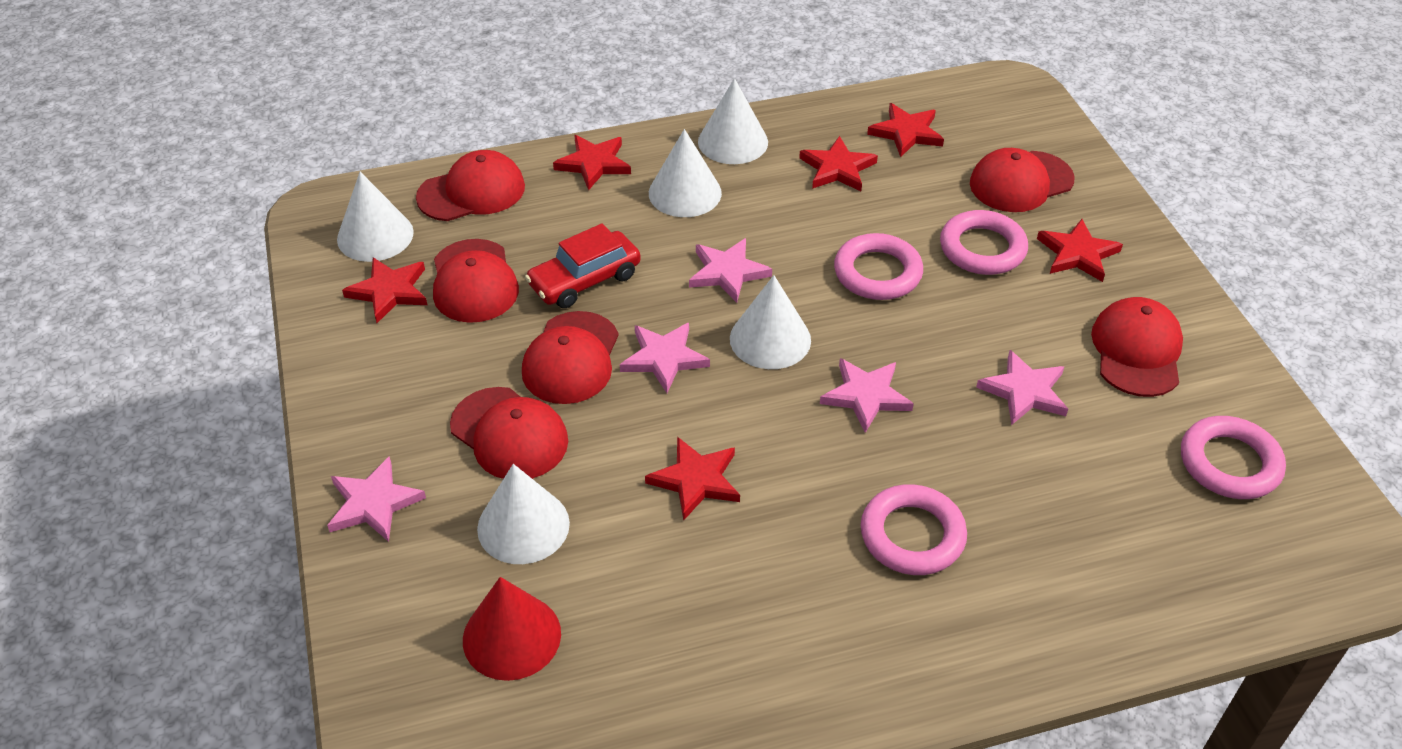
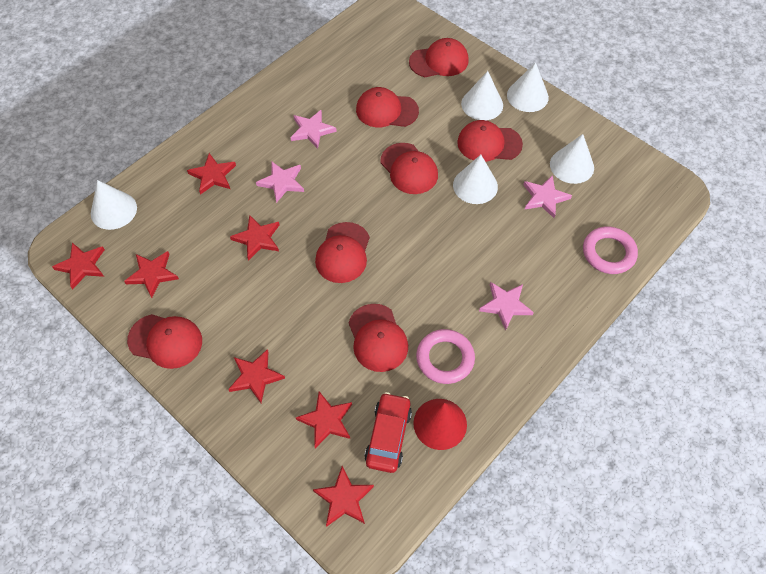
pink ring: 4 -> 2
pink star: 5 -> 4
red cap: 6 -> 7
red star: 6 -> 7

